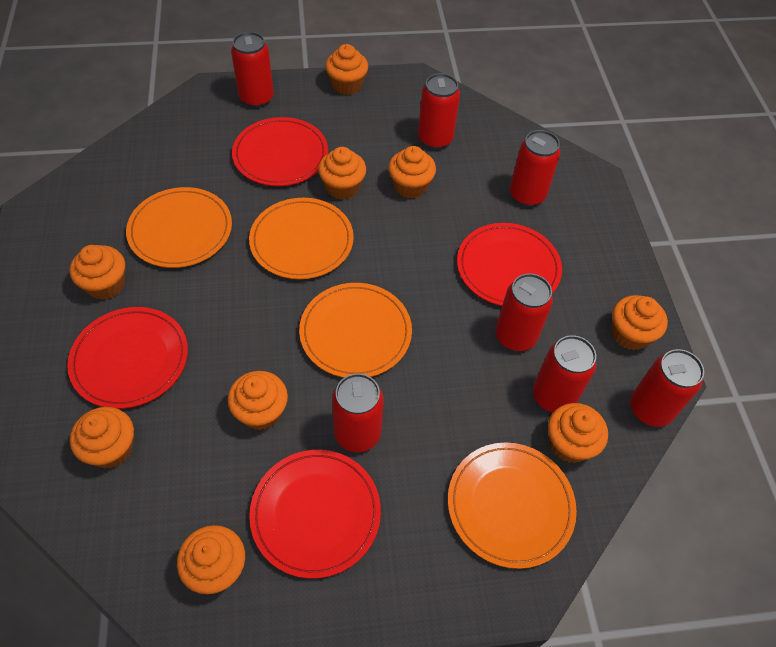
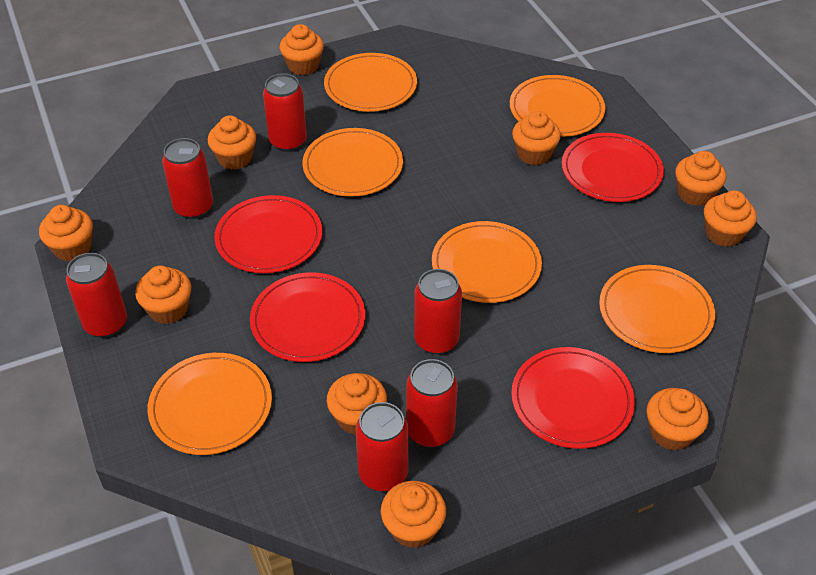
orange cupcake: 9 -> 10
orange plate: 4 -> 6
red can: 7 -> 6

